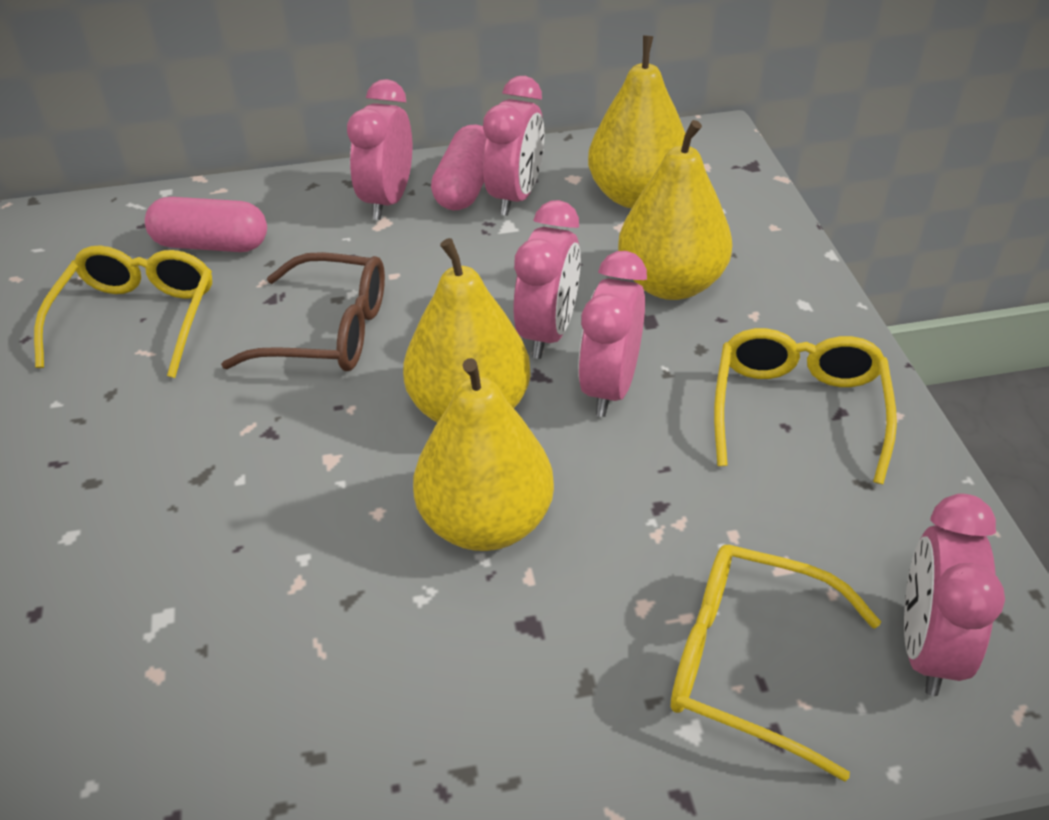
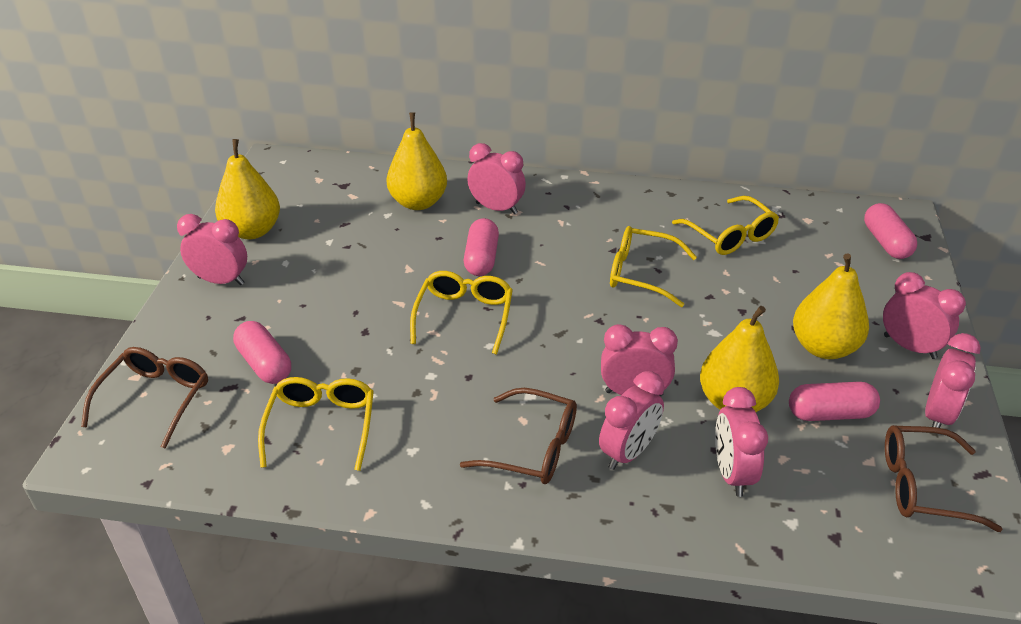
brown glasses: 1 -> 3
pink capsule: 2 -> 4
pink clock: 5 -> 7
yellow glasses: 3 -> 4

